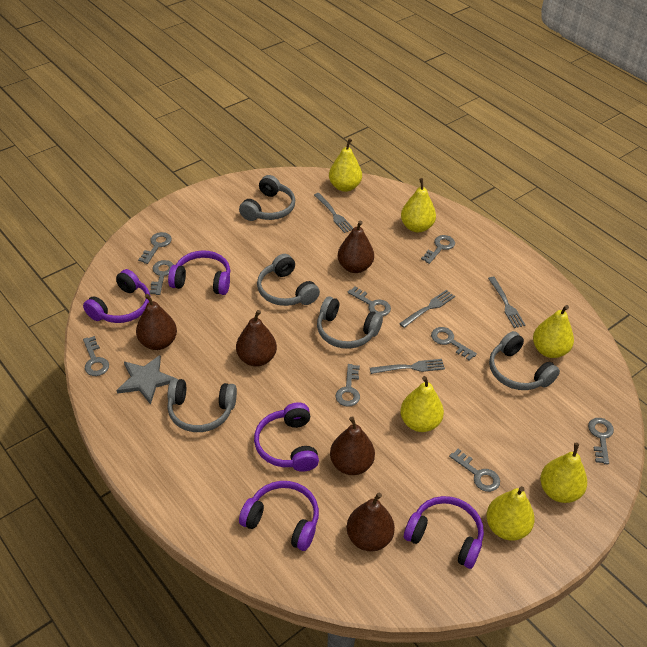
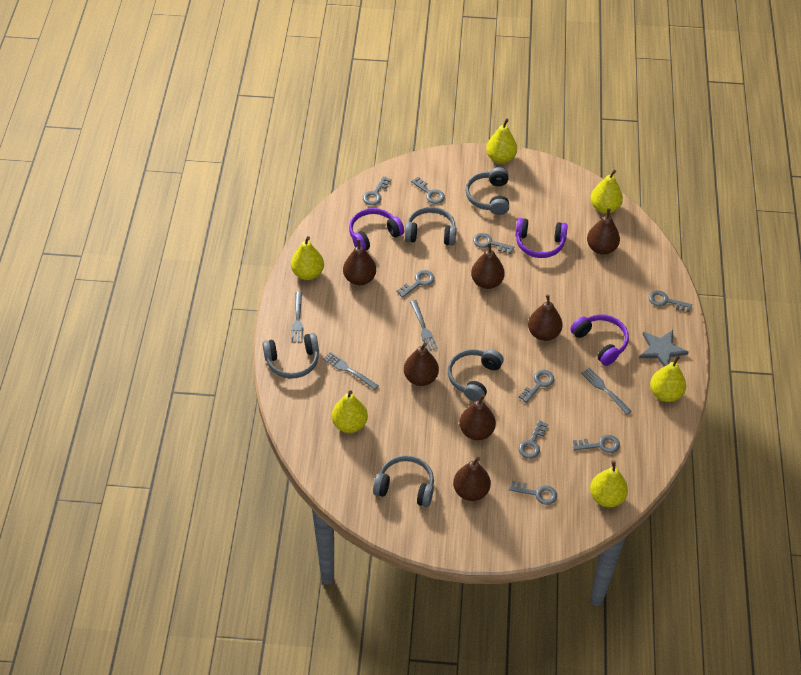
brown pear: 5 -> 7
purple headphones: 5 -> 3

